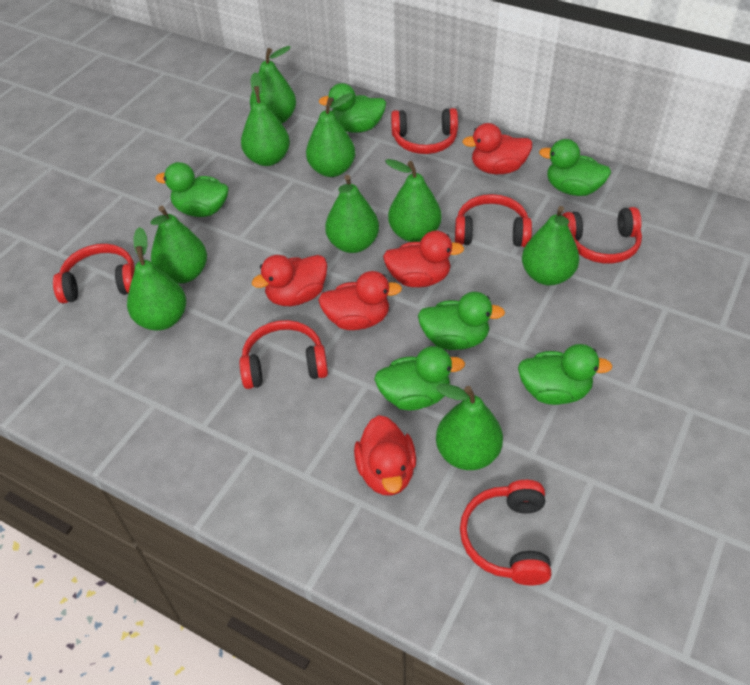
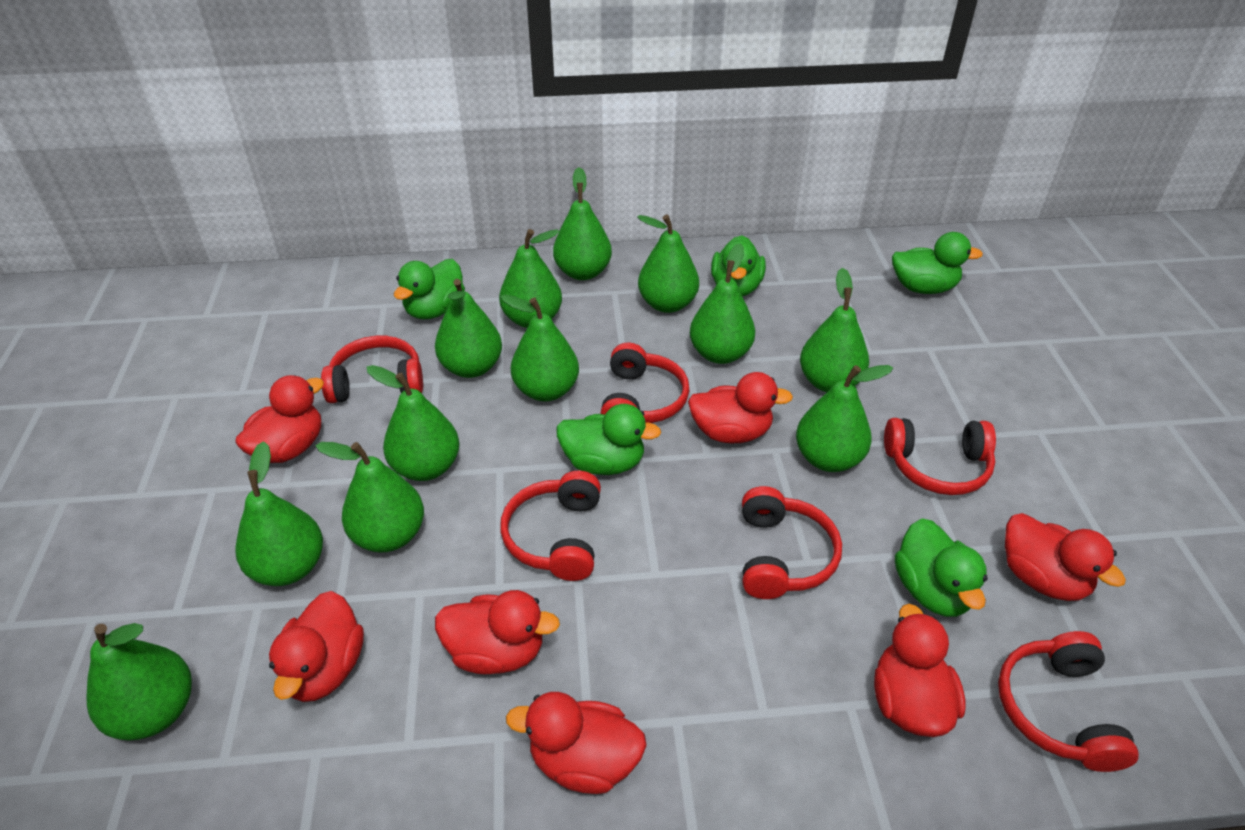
green duck: 6 -> 5
green pear: 9 -> 12
red duck: 5 -> 7

